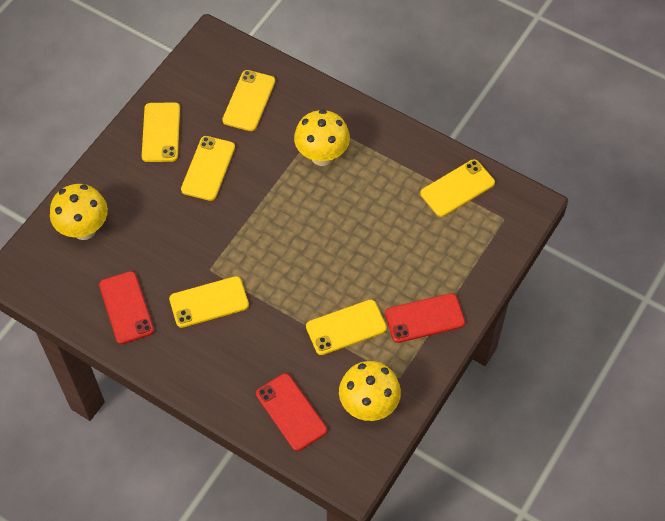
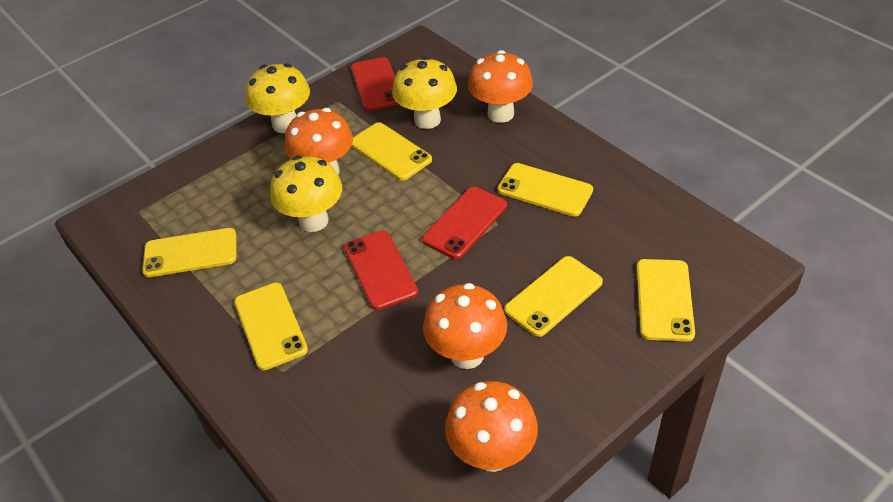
orange mushroom: 0 -> 4

